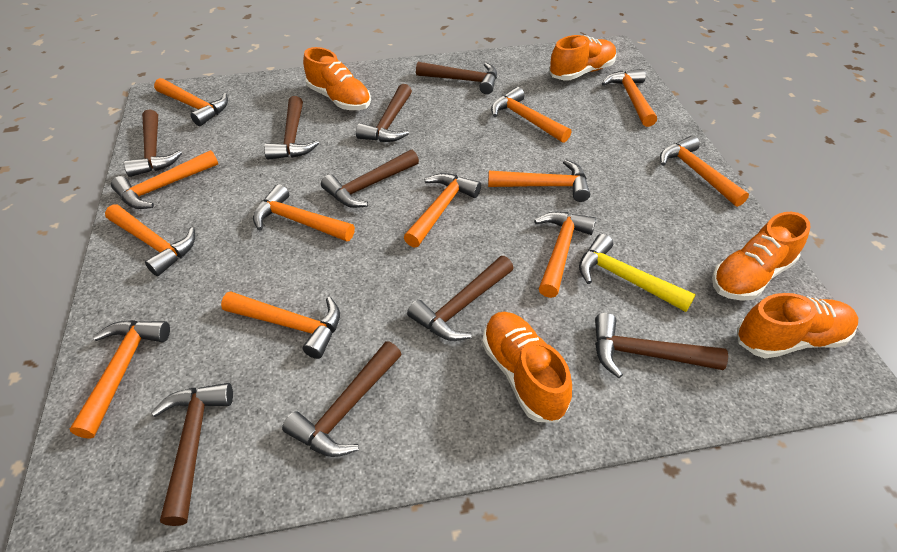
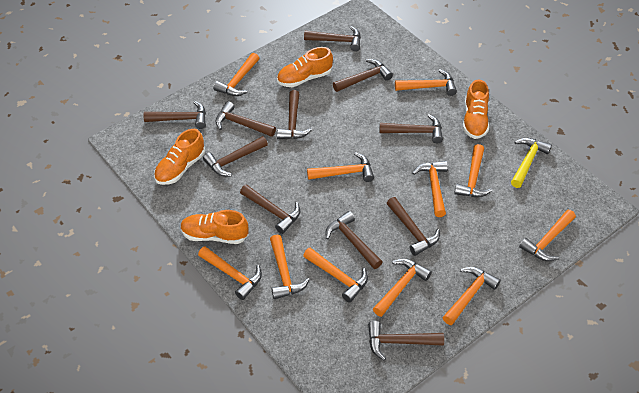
brown hammer: 9 -> 11
orange hammer: 12 -> 11
orange shoe: 5 -> 4

